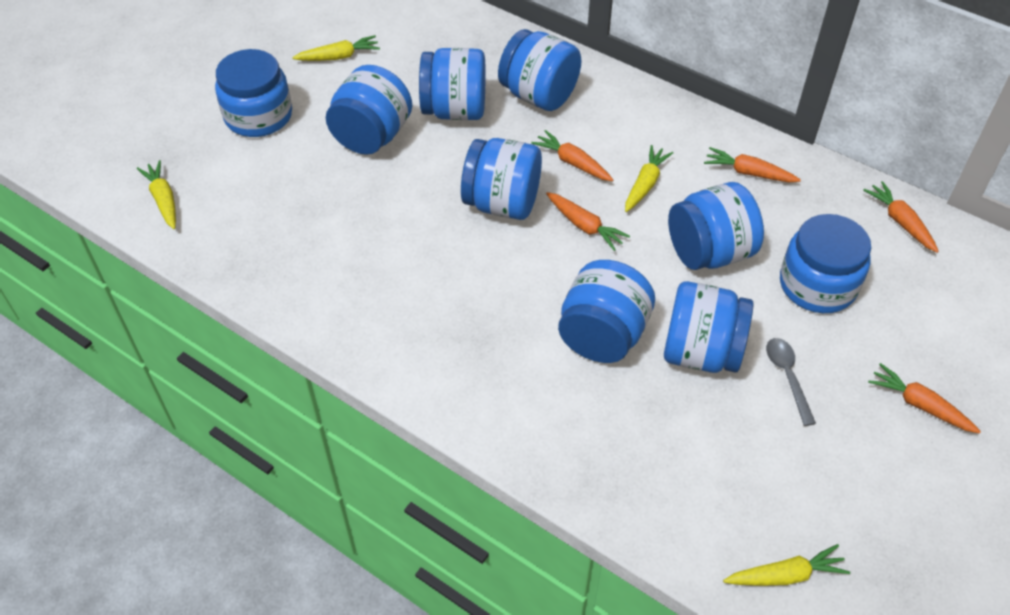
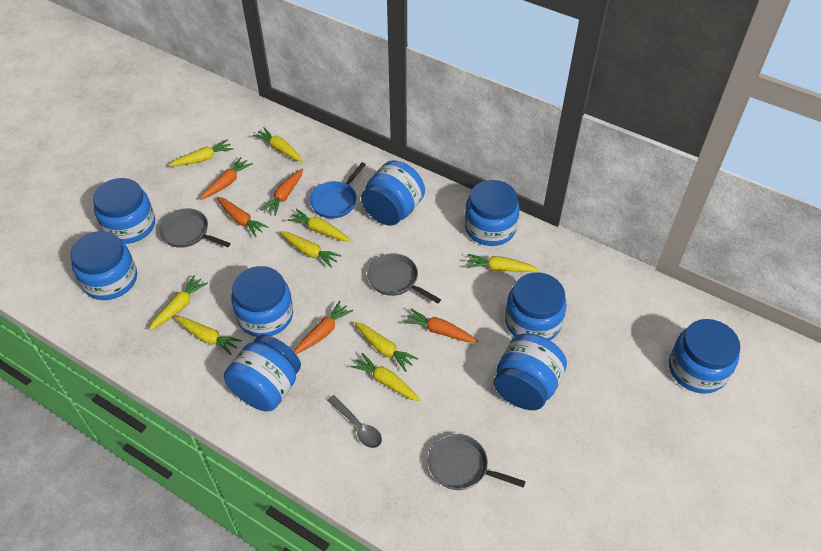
blue pan: 0 -> 1
grey pan: 0 -> 3
yellow carrot: 4 -> 9

